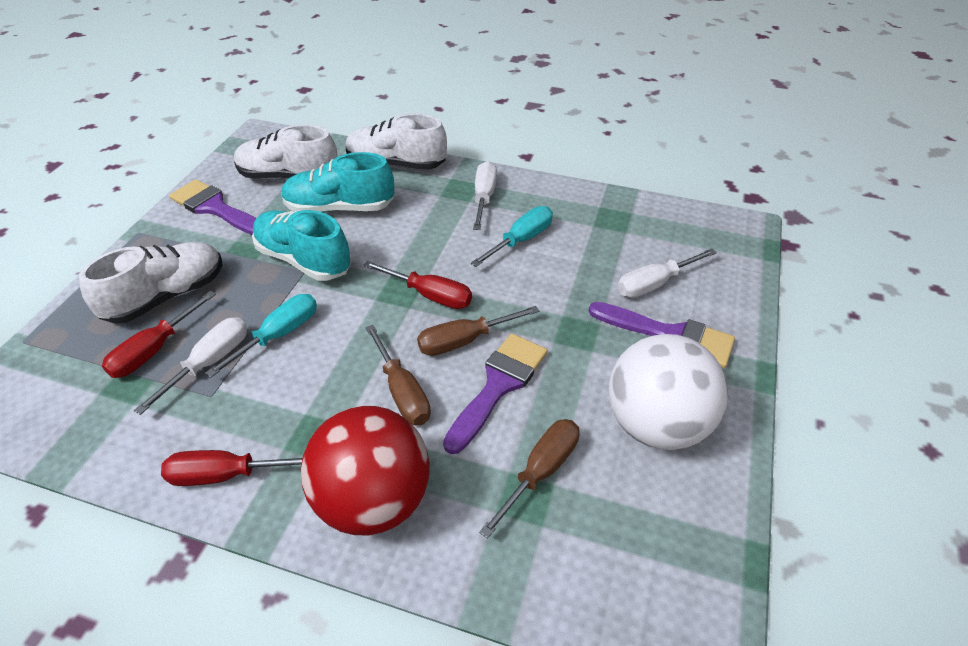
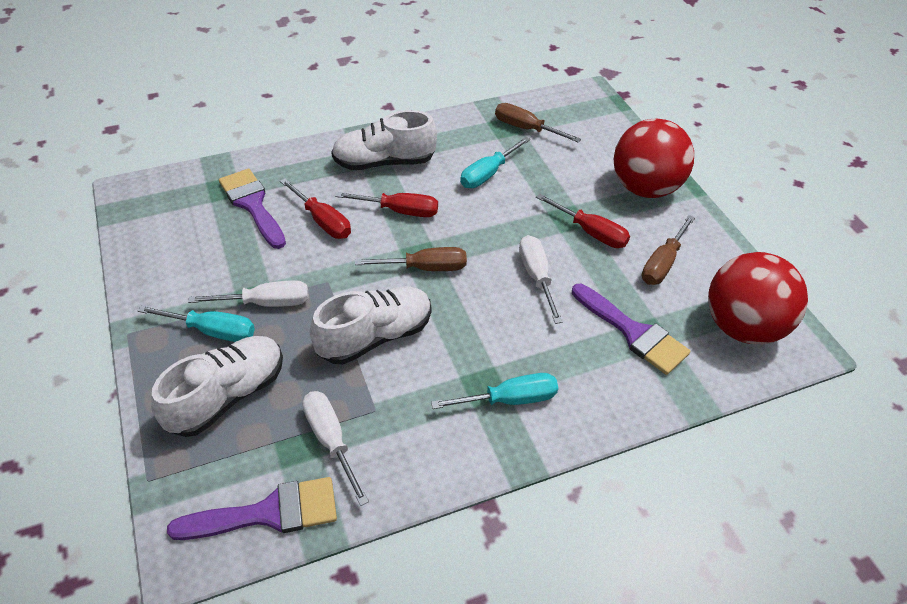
red ball: 1 -> 2
turquoise screwdriver: 2 -> 3
turquoise shoe: 2 -> 0
white ball: 1 -> 0

